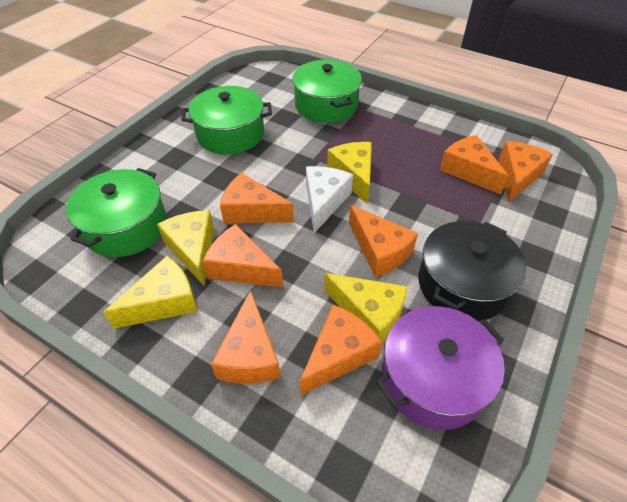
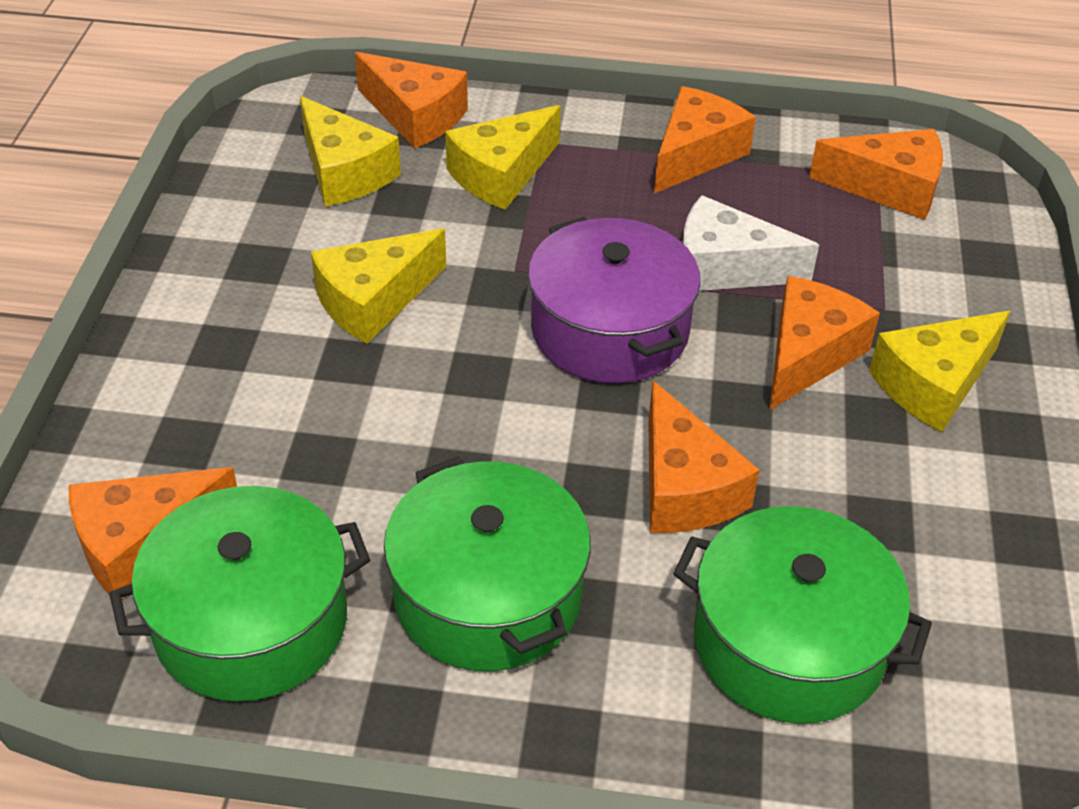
black pot: 1 -> 0
orange cheese: 7 -> 6

